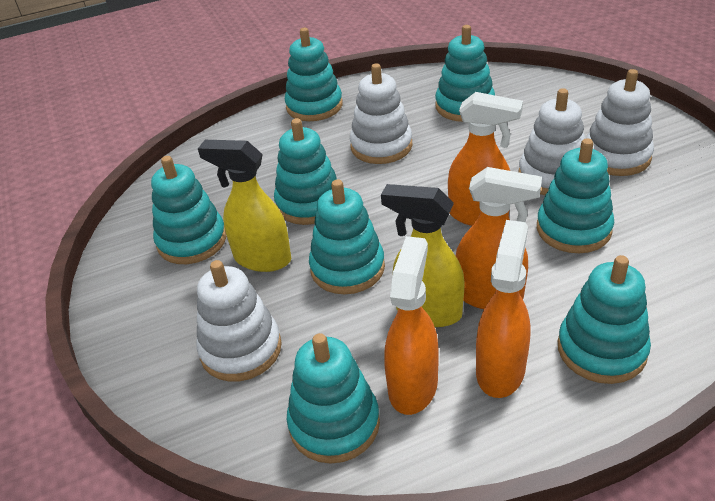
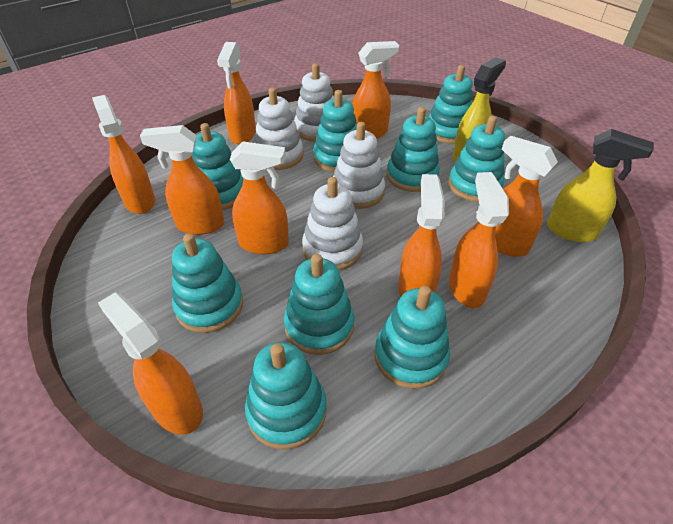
orange spray bottle: 4 -> 9
turquoise stacking toy: 8 -> 9

